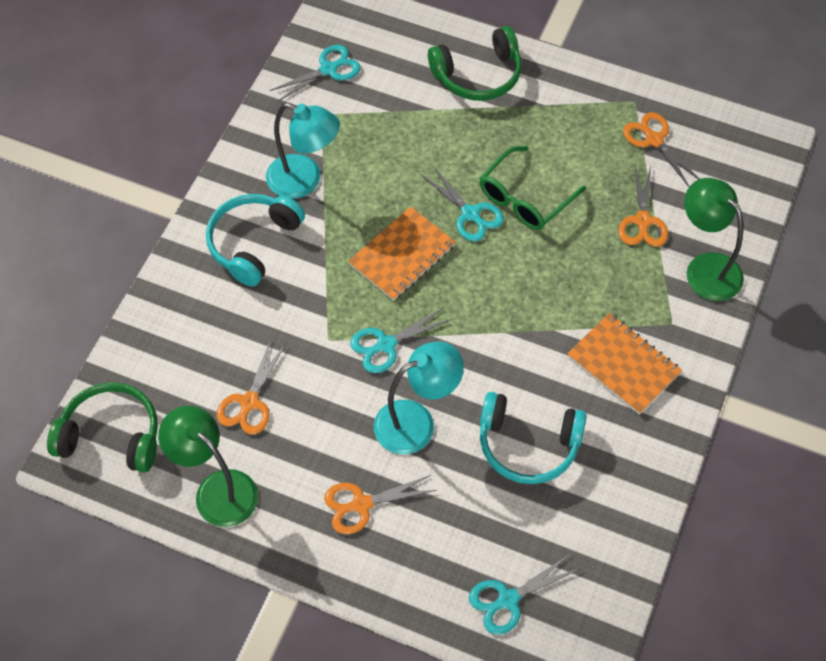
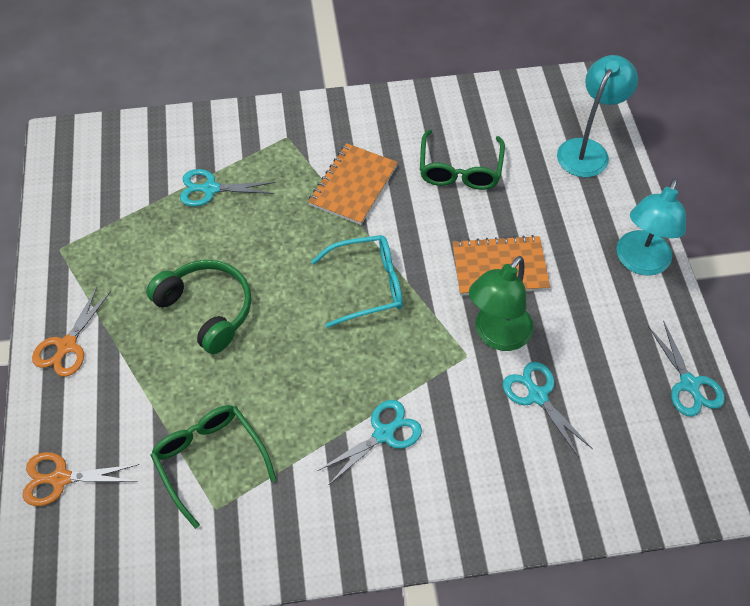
green glasses: 1 -> 2
green headphones: 2 -> 1
green lamp: 2 -> 1
orange scissors: 4 -> 2
turquoise glasses: 0 -> 1
turquoise headphones: 2 -> 0

